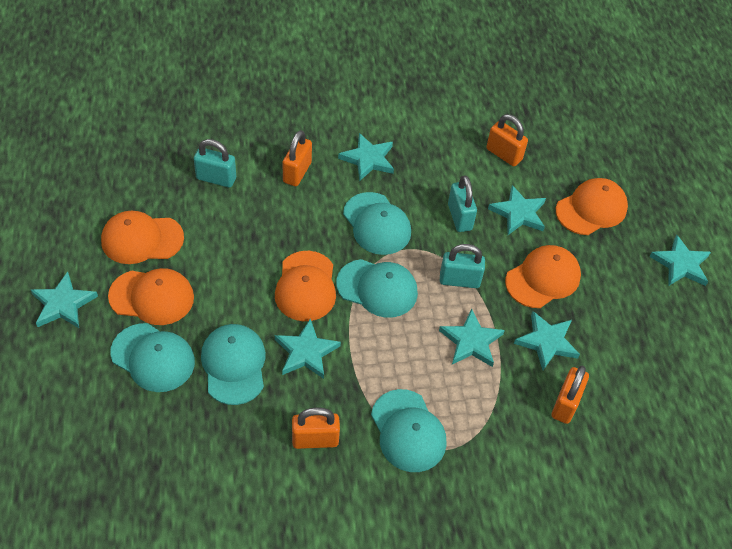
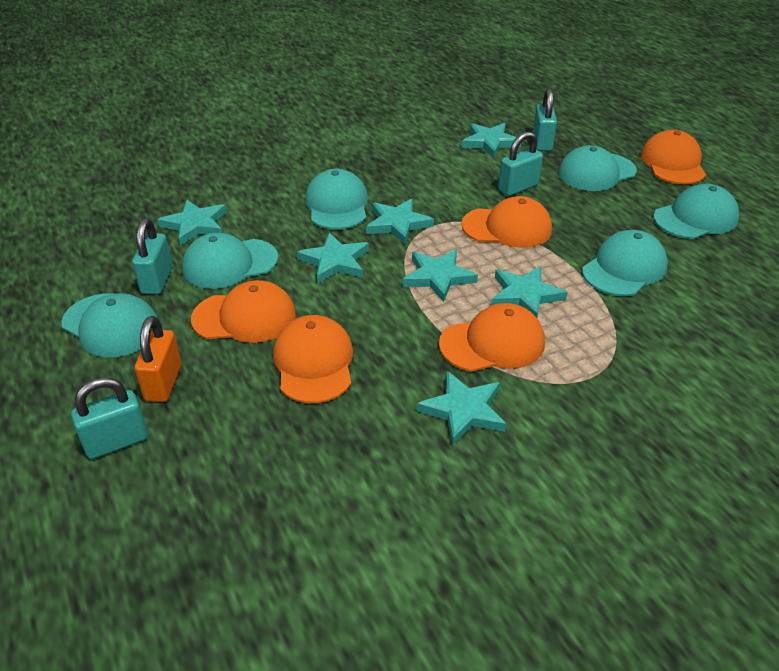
orange padlock: 4 -> 1
turquoise cap: 5 -> 6
turquoise padlock: 3 -> 4

